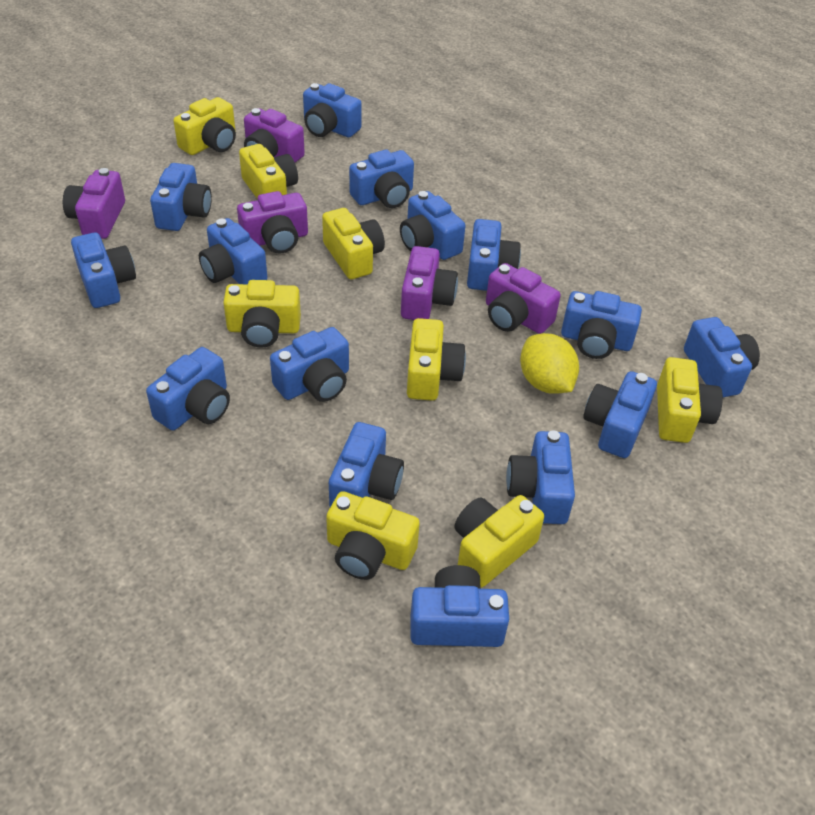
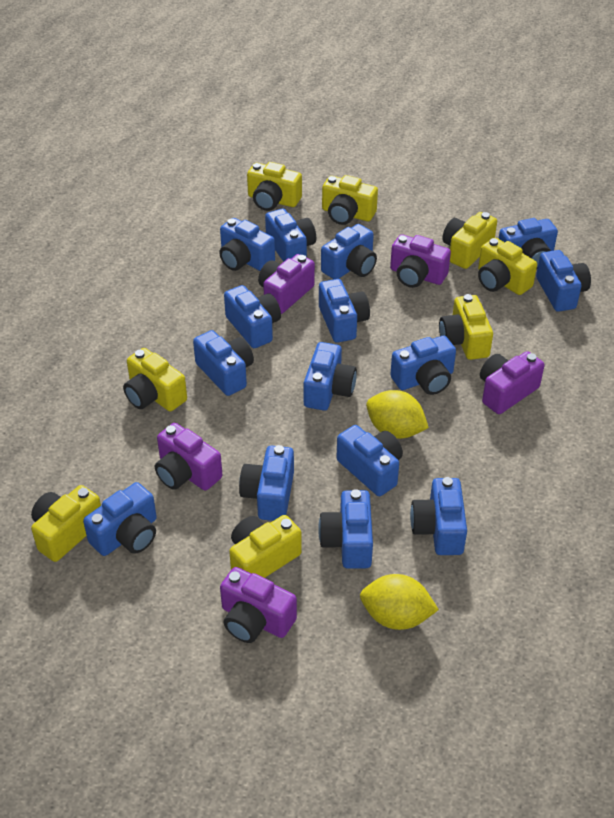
yellow lemon: 1 -> 2

